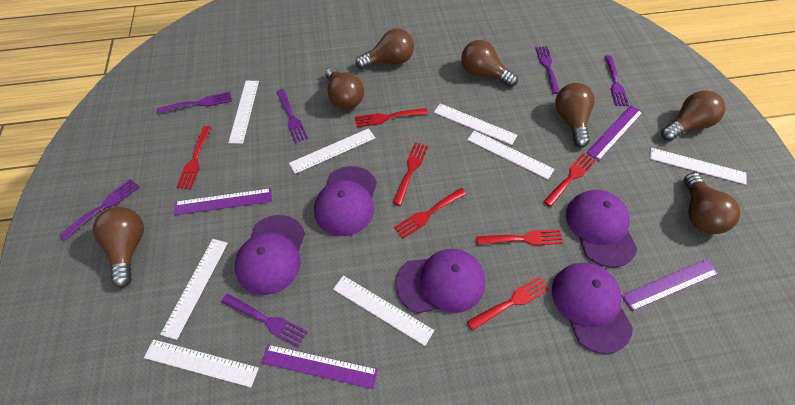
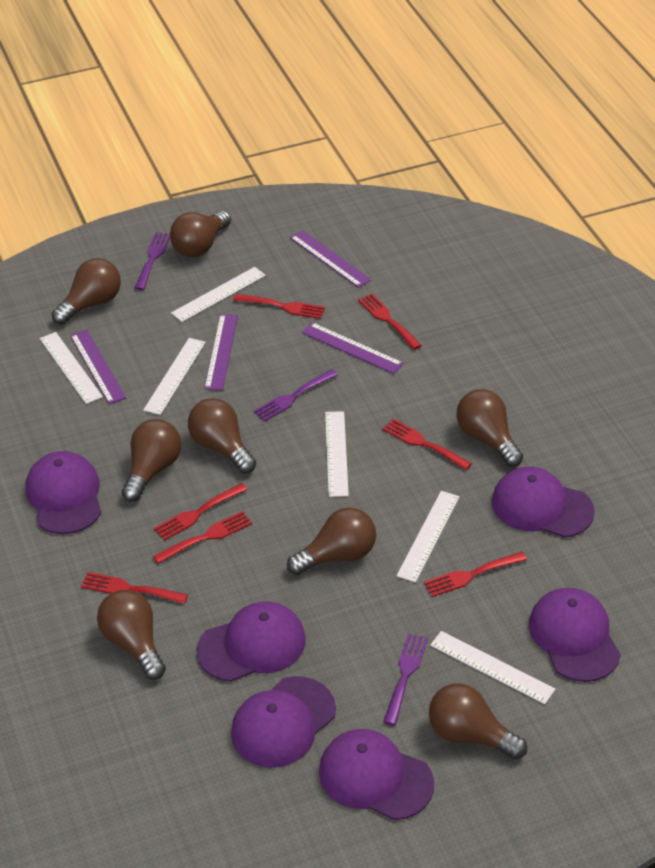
brown light bulb: 7 -> 8
purple cap: 5 -> 6
purple fork: 6 -> 3
white ruler: 8 -> 6

